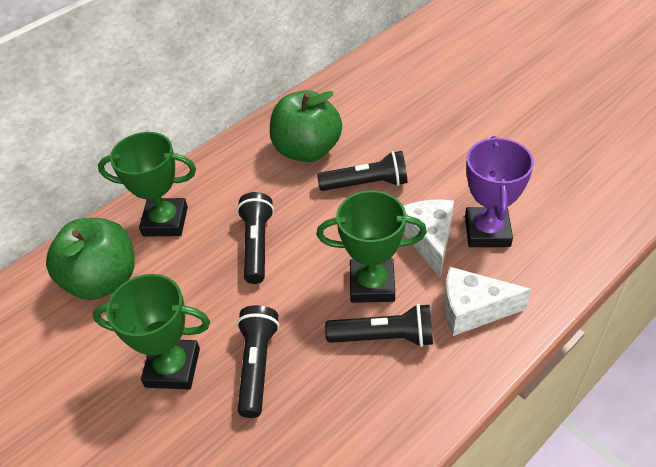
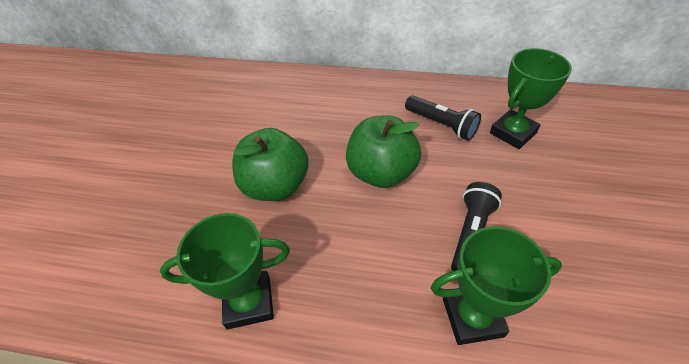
black flashlight: 4 -> 2
purple trophy: 1 -> 0
white cheese: 2 -> 0

